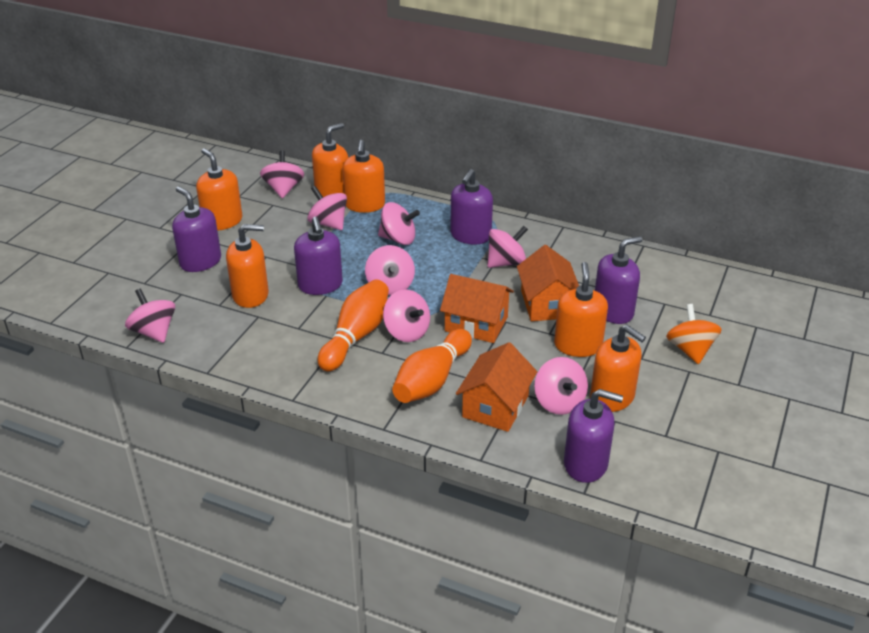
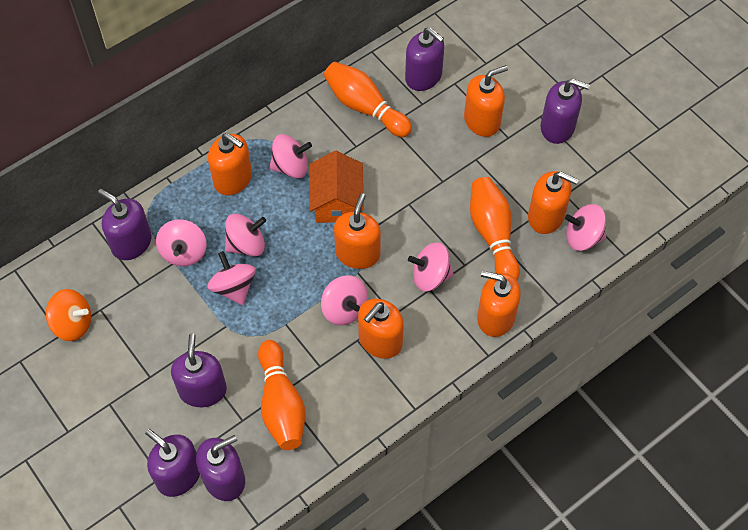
orange bowling pin: 2 -> 3
orange house: 3 -> 1
pink spinning top: 8 -> 7
purple soap dispenser: 5 -> 6

